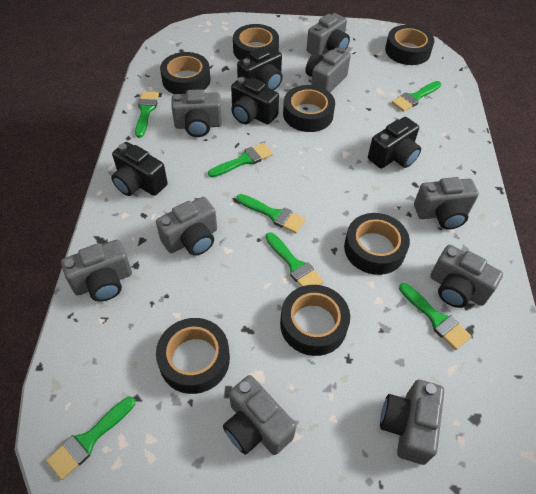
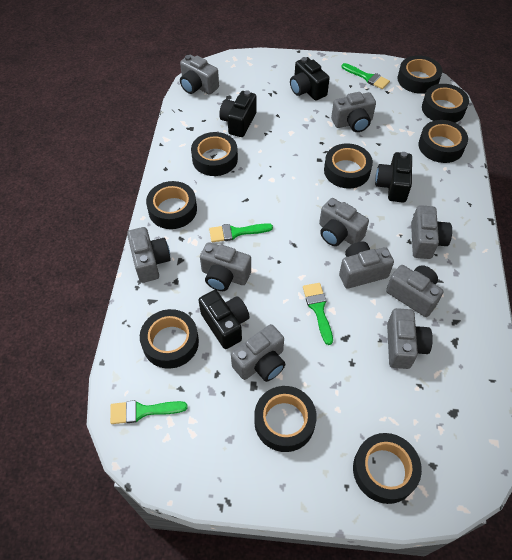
black tape: 7 -> 9
green brush: 7 -> 4
grey camera: 9 -> 10

